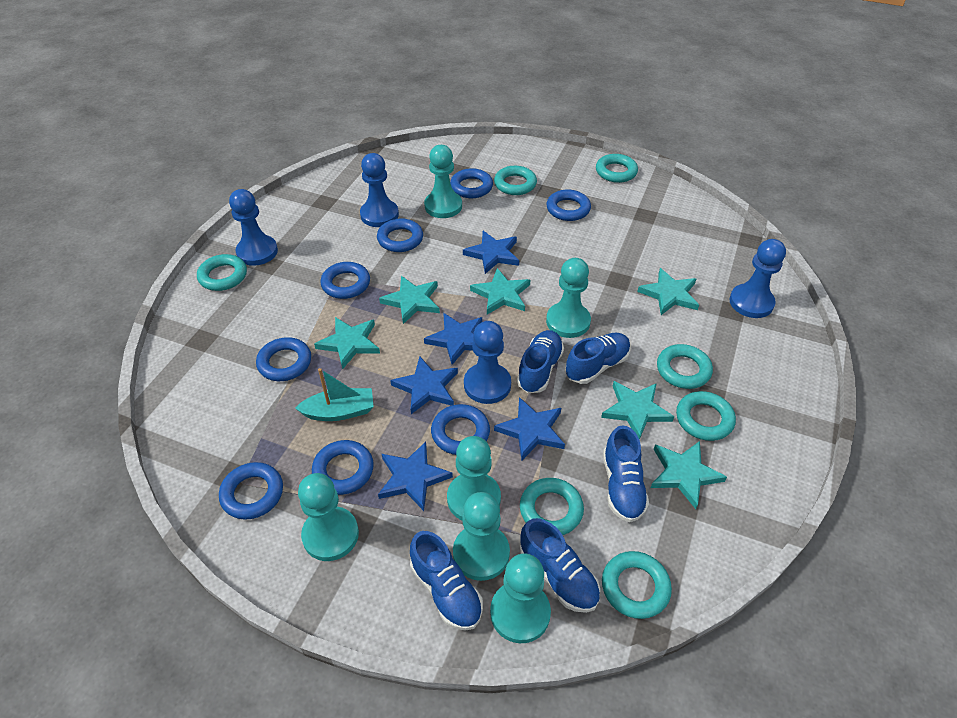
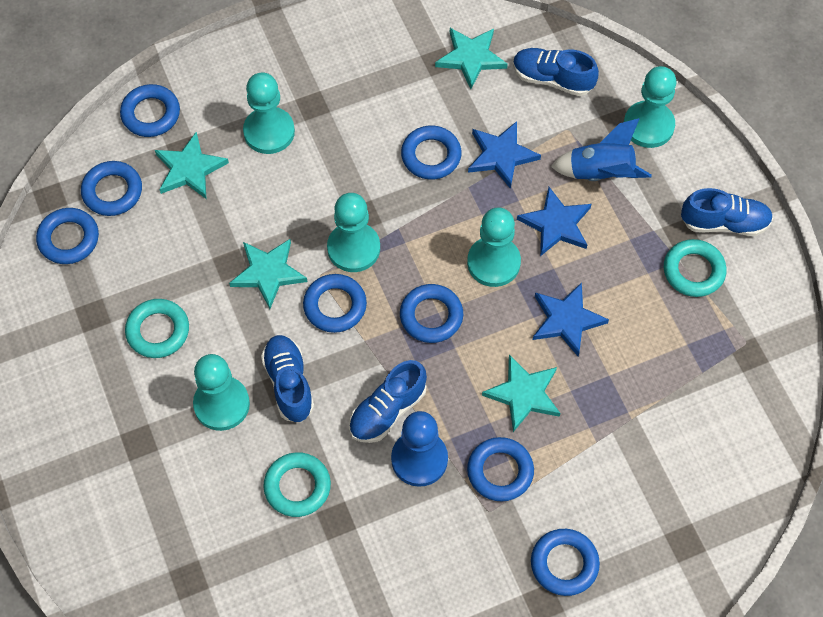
blue pawn: 4 -> 1
blue rocket: 0 -> 1
blue shoe: 5 -> 4
blue star: 5 -> 3
turquoise boat: 1 -> 0
turquoise pawn: 6 -> 5
turquoise ring: 7 -> 3
turquoise star: 6 -> 4

